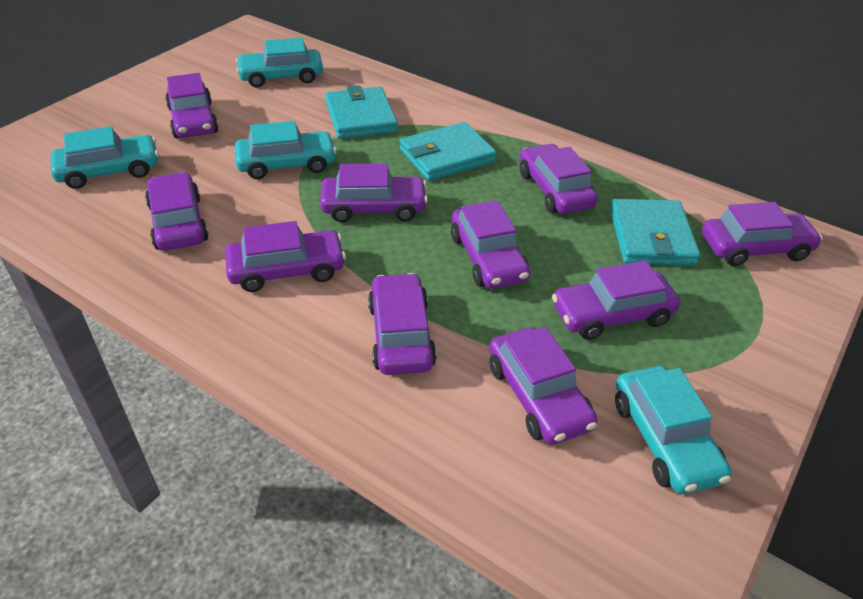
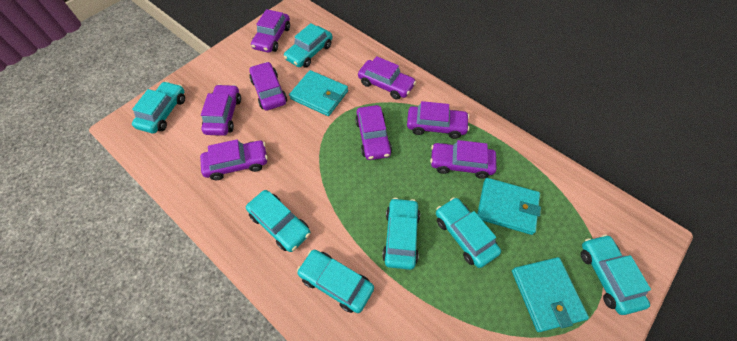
purple car: 10 -> 8
turquoise car: 4 -> 7

